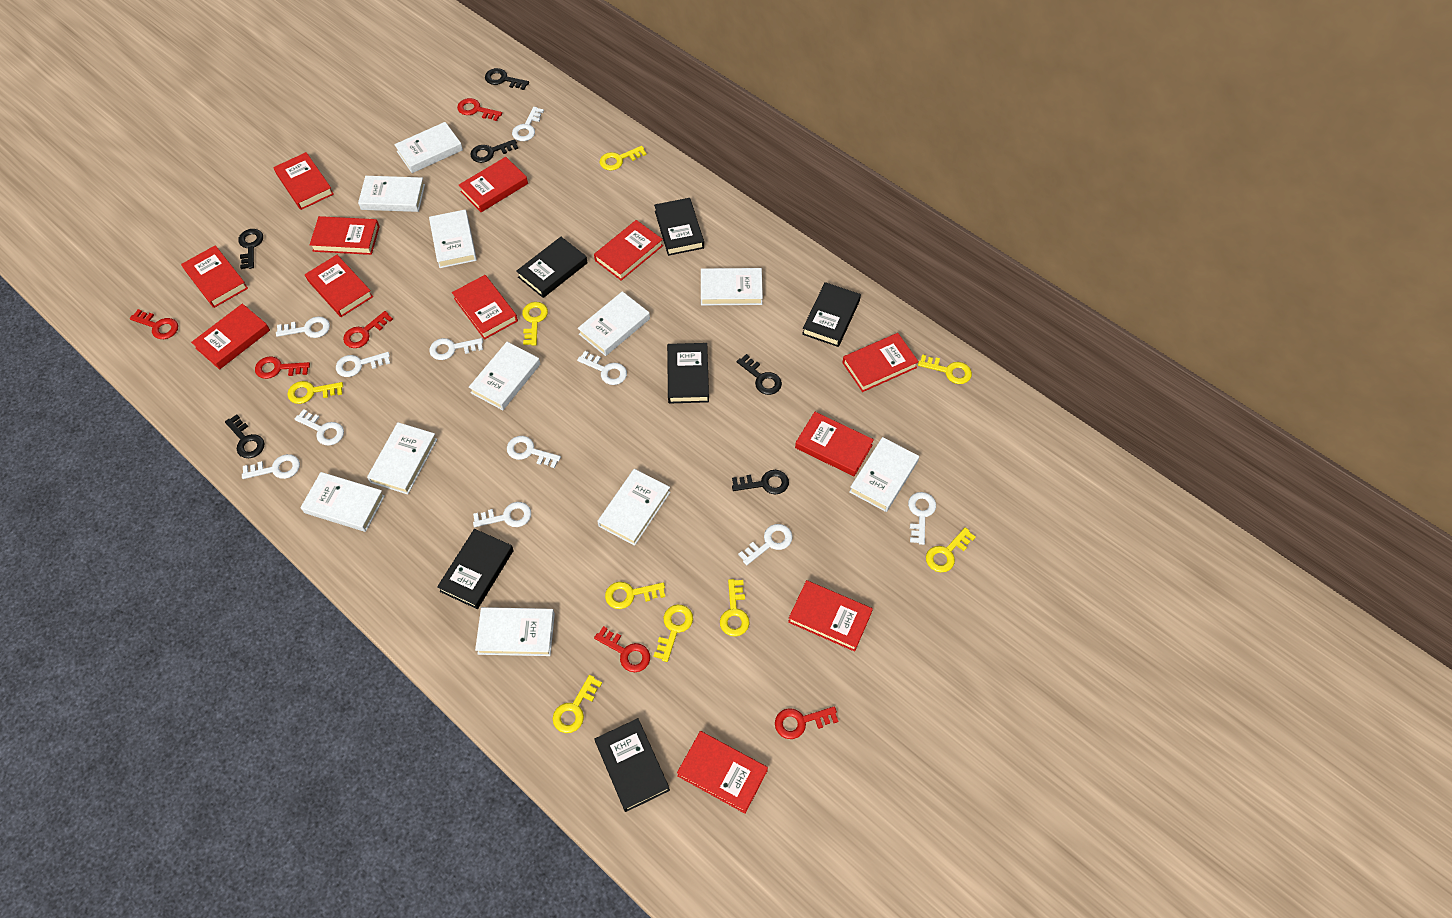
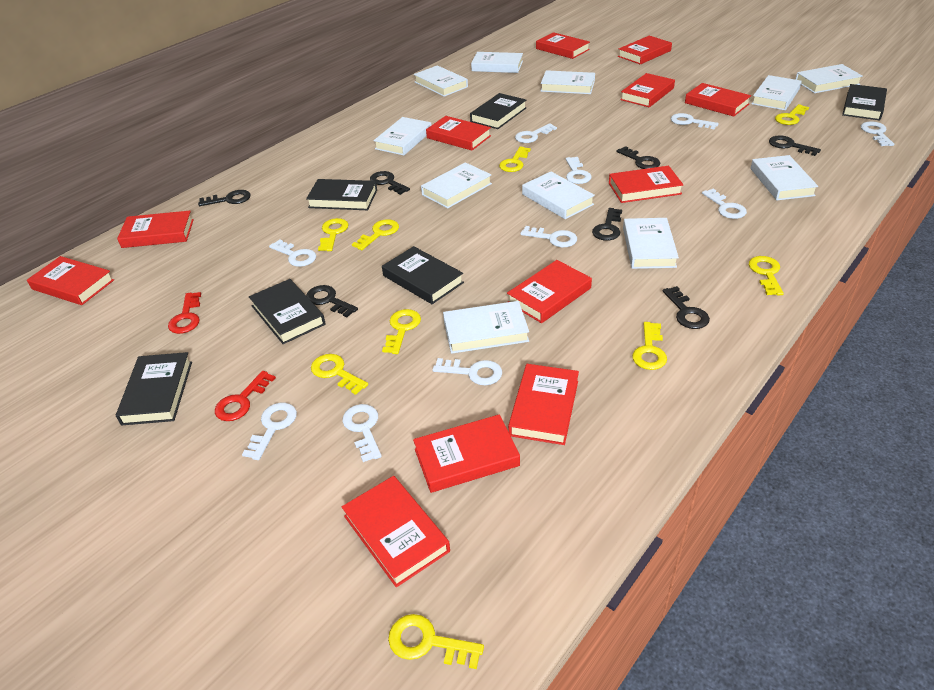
black key: 6 -> 7
red key: 6 -> 2
white key: 11 -> 10

